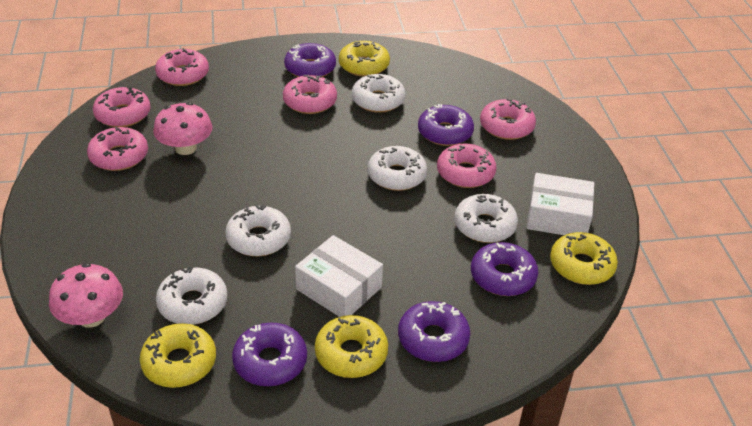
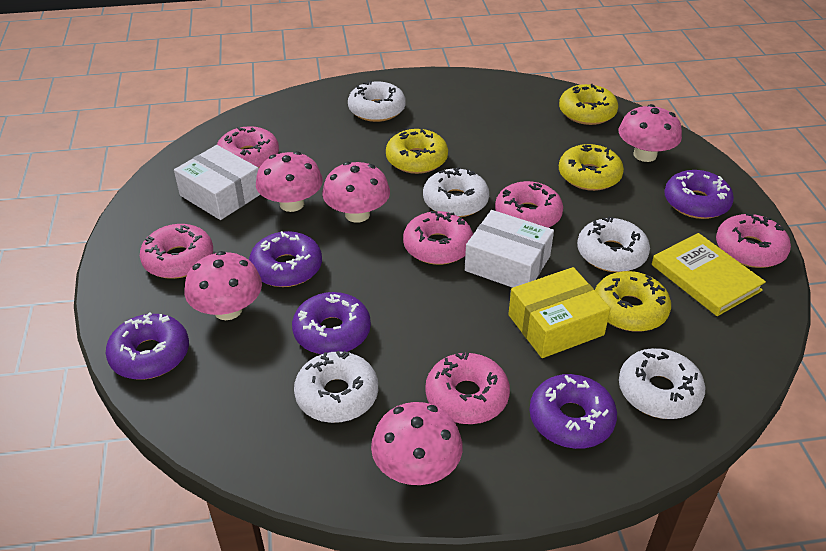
pink mushroom: 2 -> 5
yellow book: 0 -> 1
yellow box: 0 -> 1

